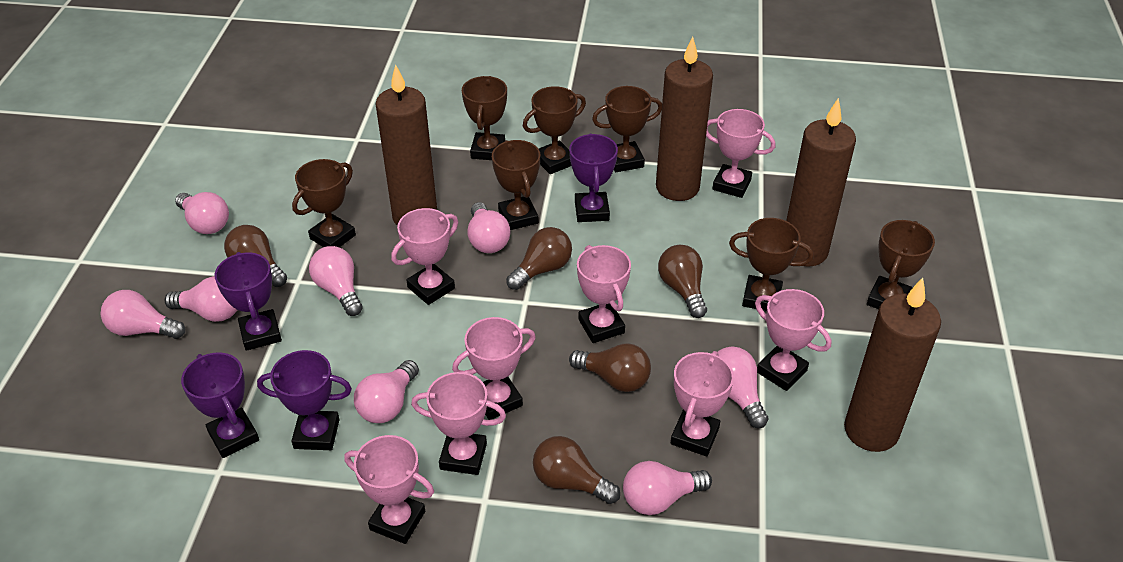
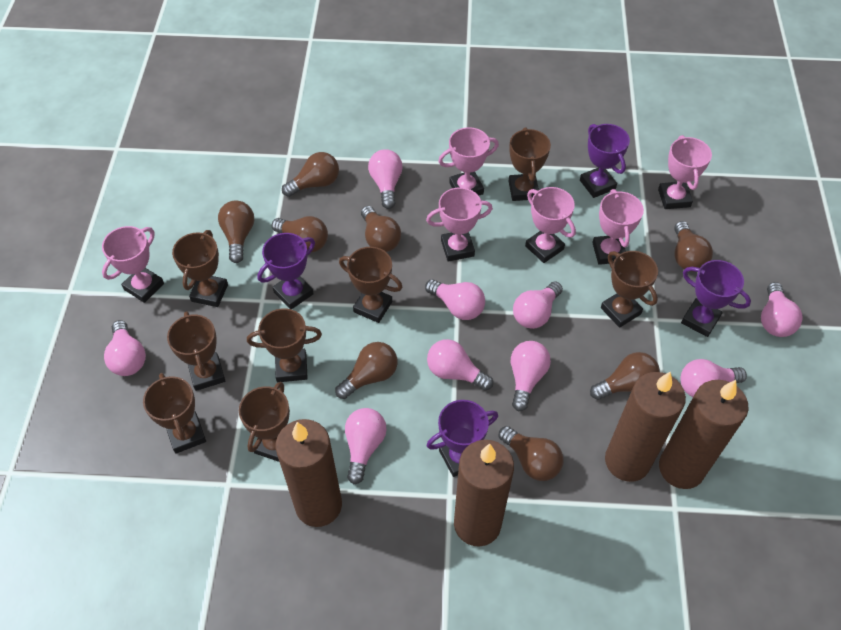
brown light bulb: 5 -> 8
brown trophy: 7 -> 8
pink light bulb: 8 -> 9
pink trophy: 8 -> 6

